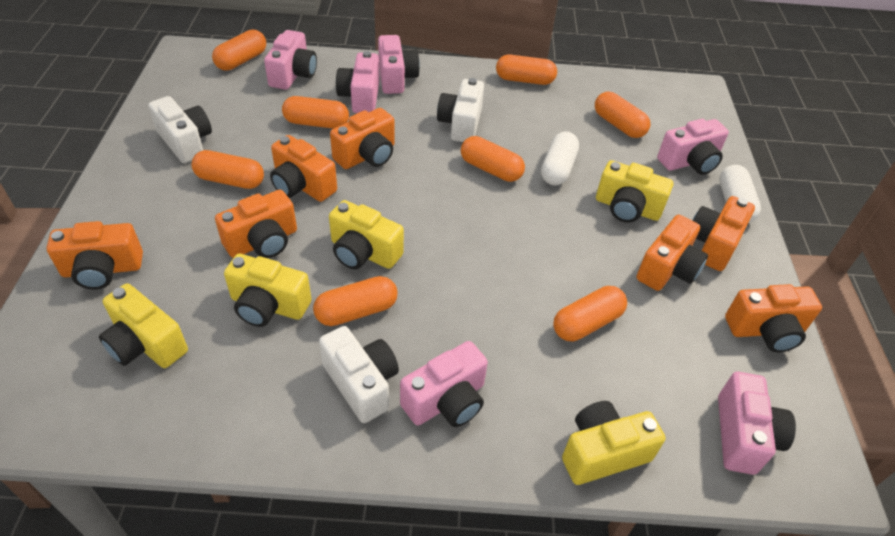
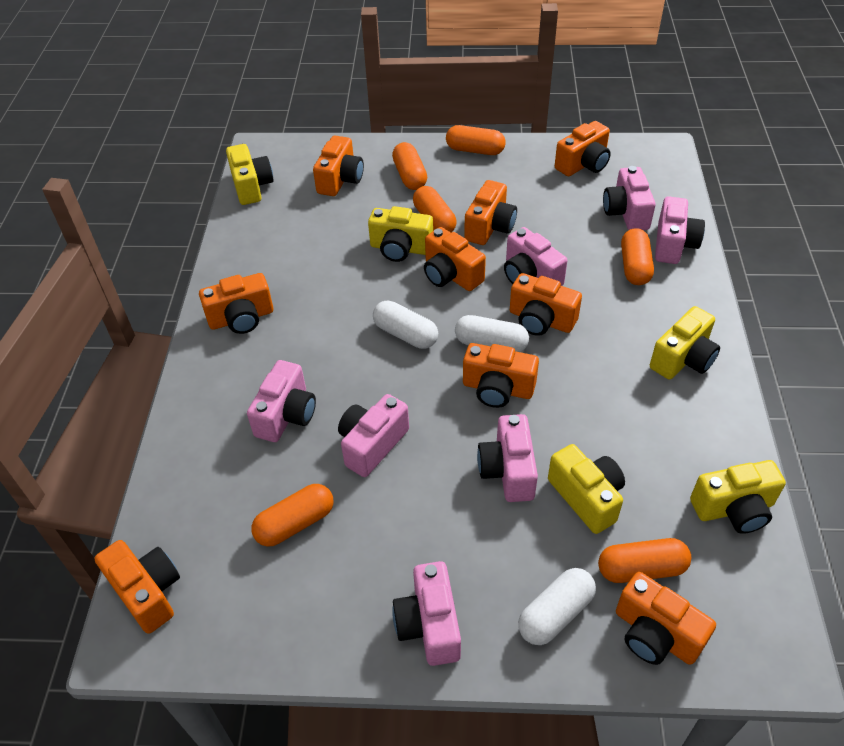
orange camera: 7 -> 9
orange capsule: 8 -> 6
pink camera: 6 -> 7
white camera: 3 -> 0
white capsule: 2 -> 3

